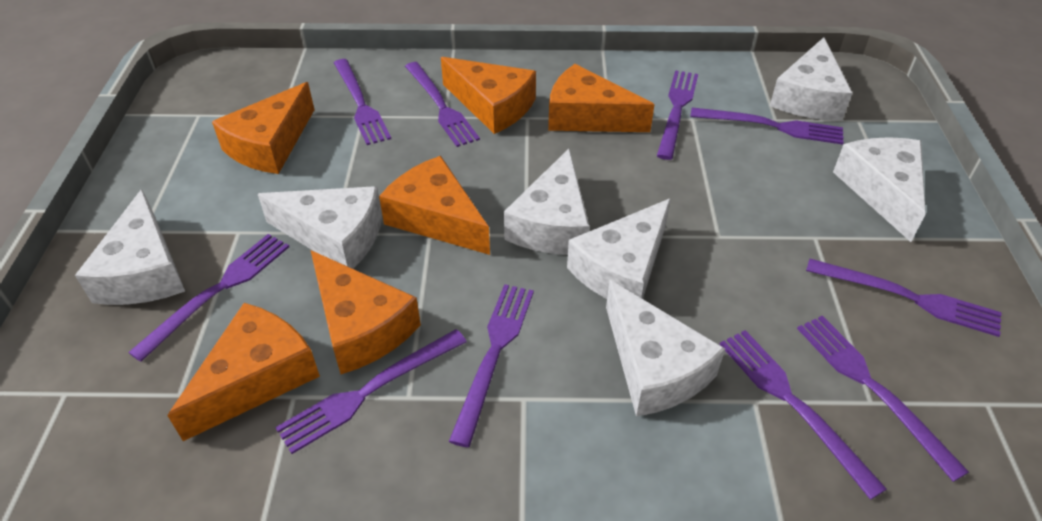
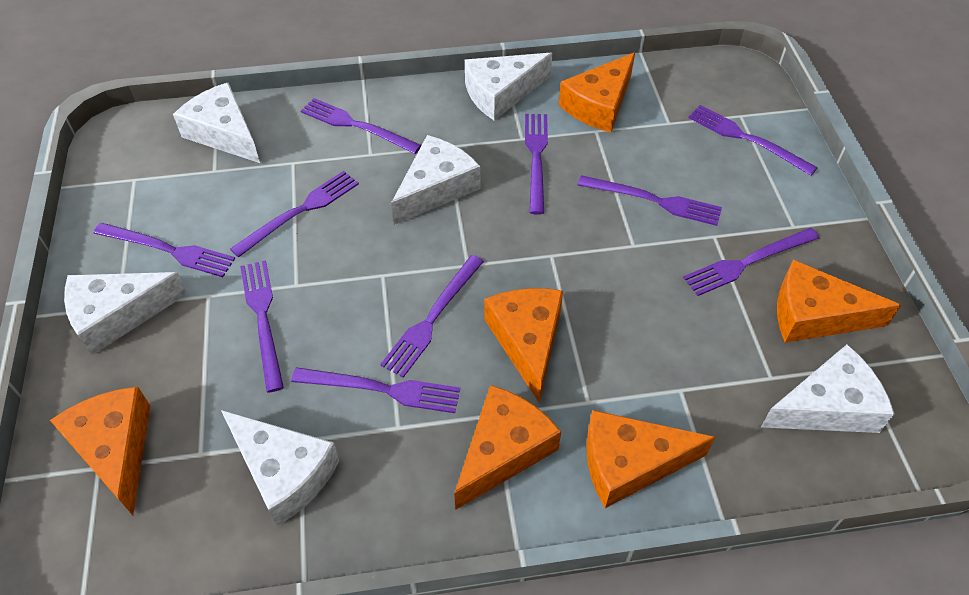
white cheese: 7 -> 6

